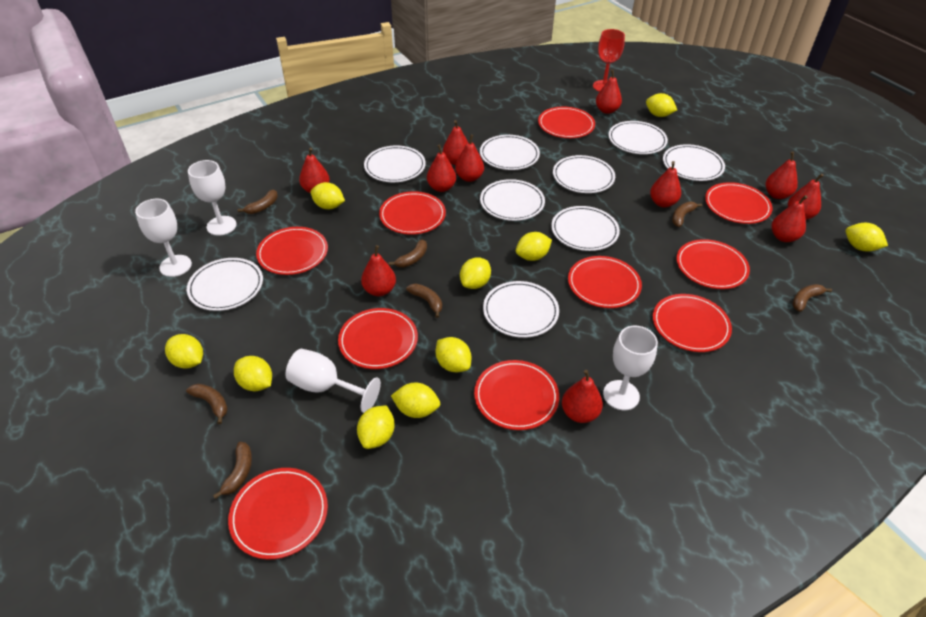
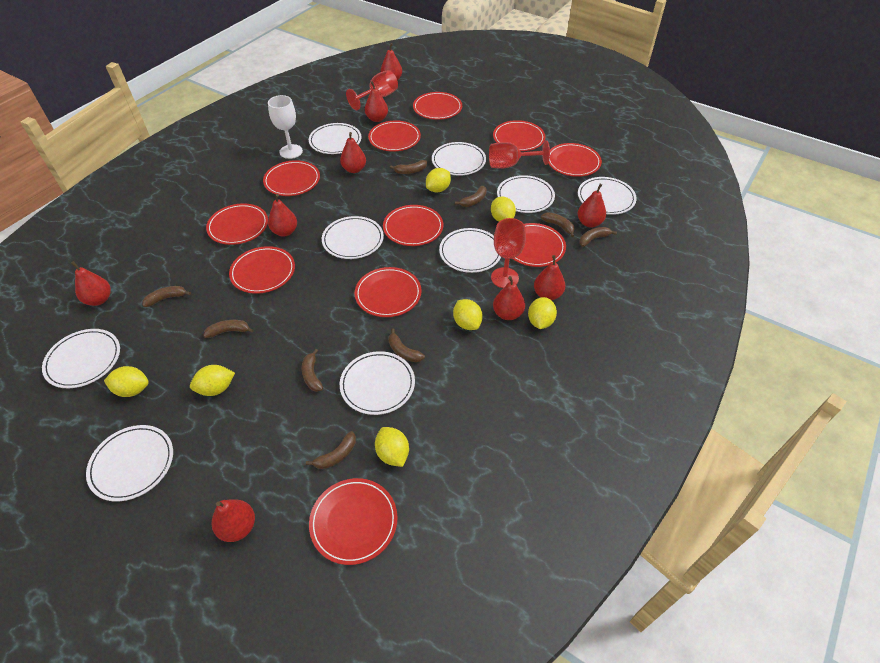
brown banana: 7 -> 9
red goblet: 1 -> 3
red pear: 11 -> 9
red plate: 10 -> 11
white goblet: 4 -> 1
yellow lemon: 10 -> 7

